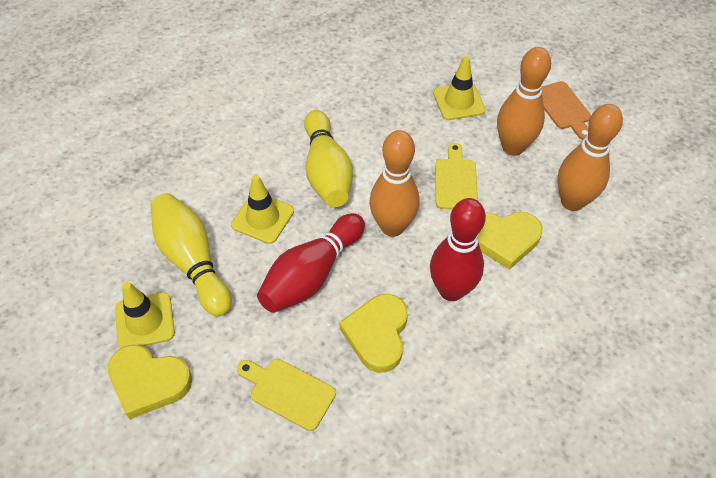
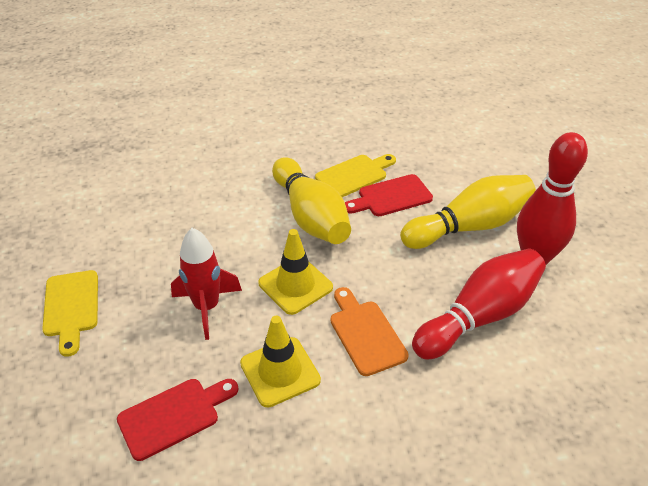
orange bowling pin: 3 -> 0
red cutting board: 0 -> 2
red rocket: 0 -> 1
yellow heart: 3 -> 0
yellow traffic cone: 3 -> 2

